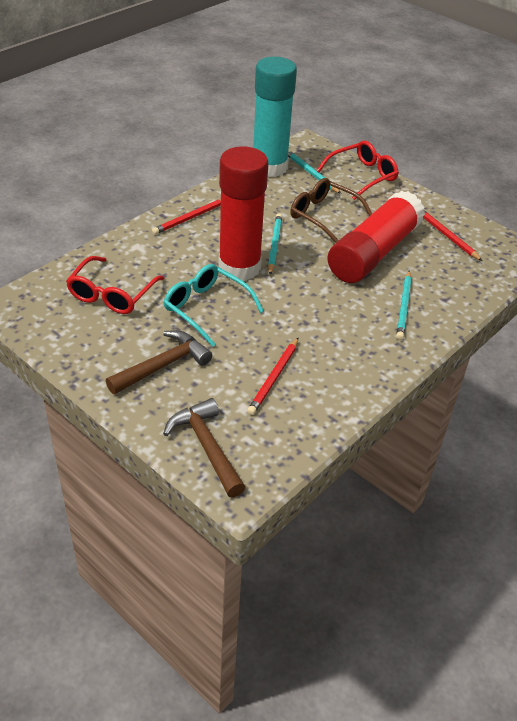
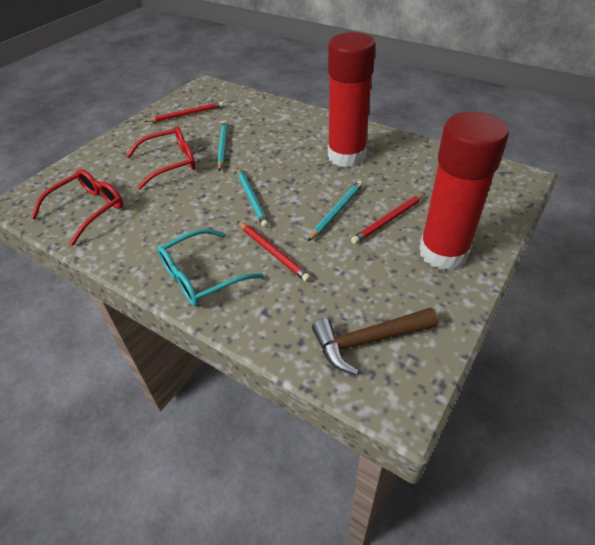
brown glasses: 1 -> 0
brown hammer: 2 -> 1
turquoise glue stick: 1 -> 0

